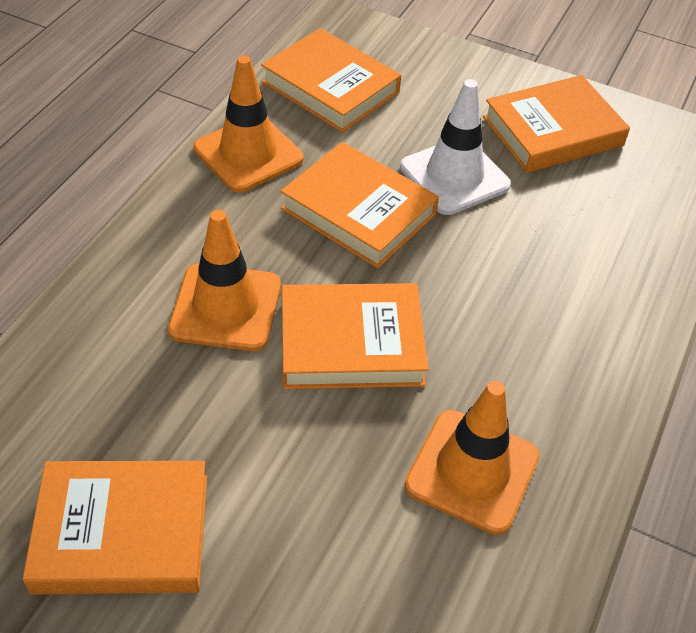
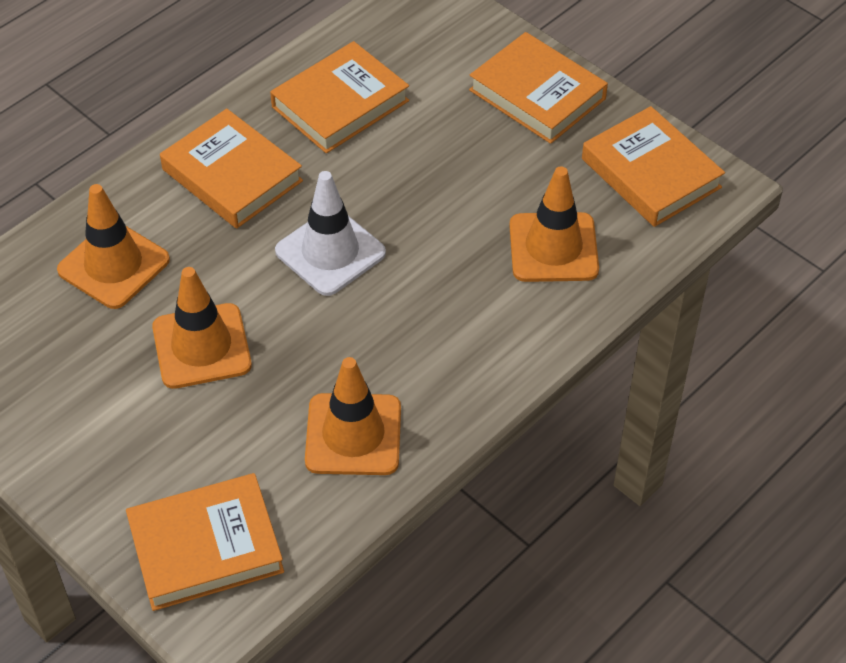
orange traffic cone: 3 -> 4

